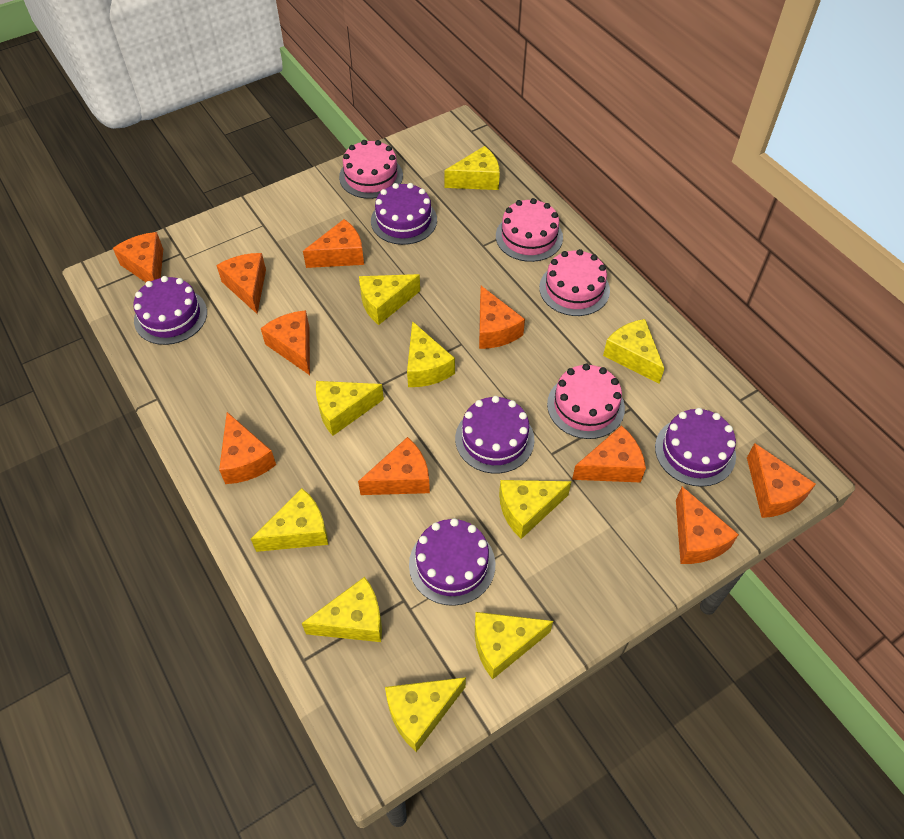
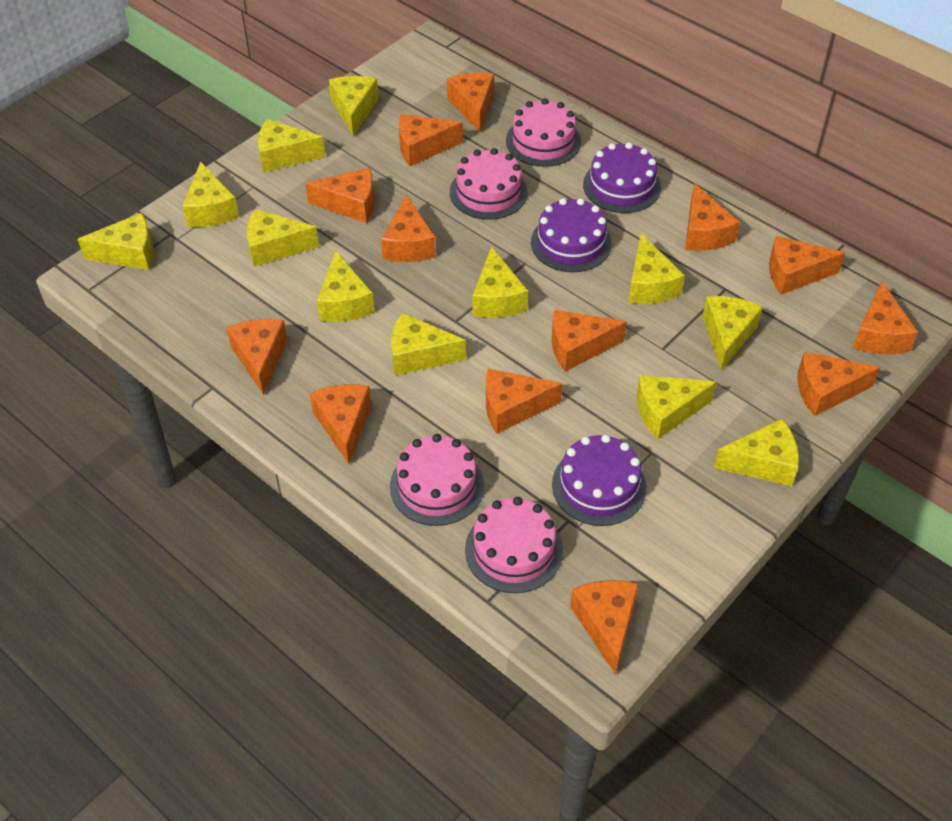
orange cheese: 10 -> 13
purple cake: 5 -> 3
yellow cheese: 10 -> 12

